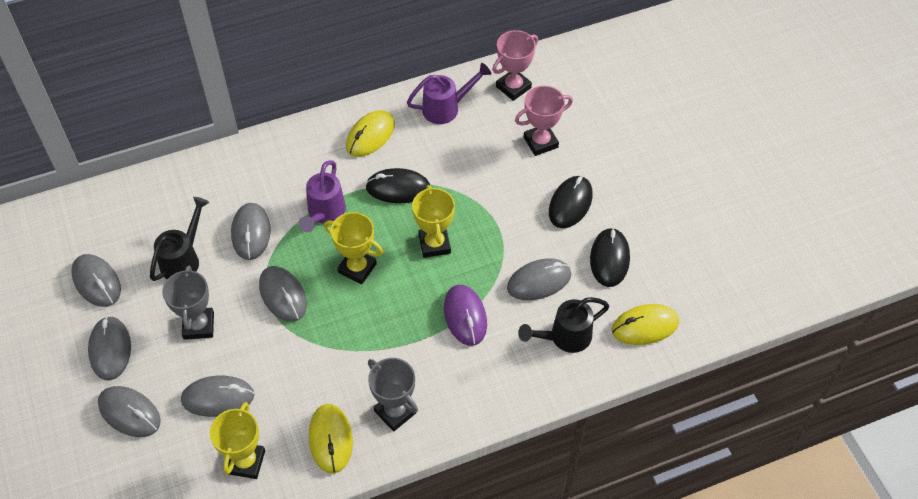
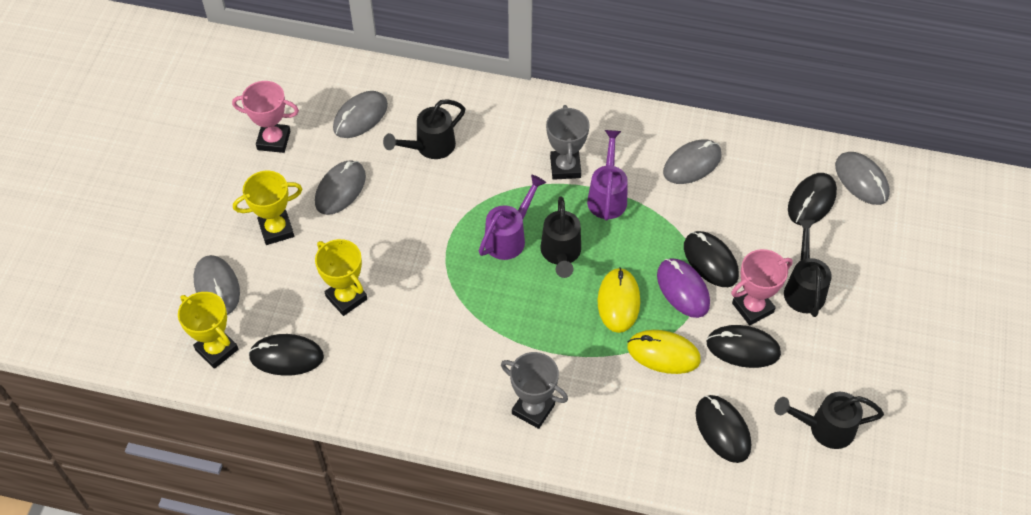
black mouse: 3 -> 5
black watering can: 2 -> 4
grey mouse: 7 -> 5
yellow mouse: 3 -> 2

